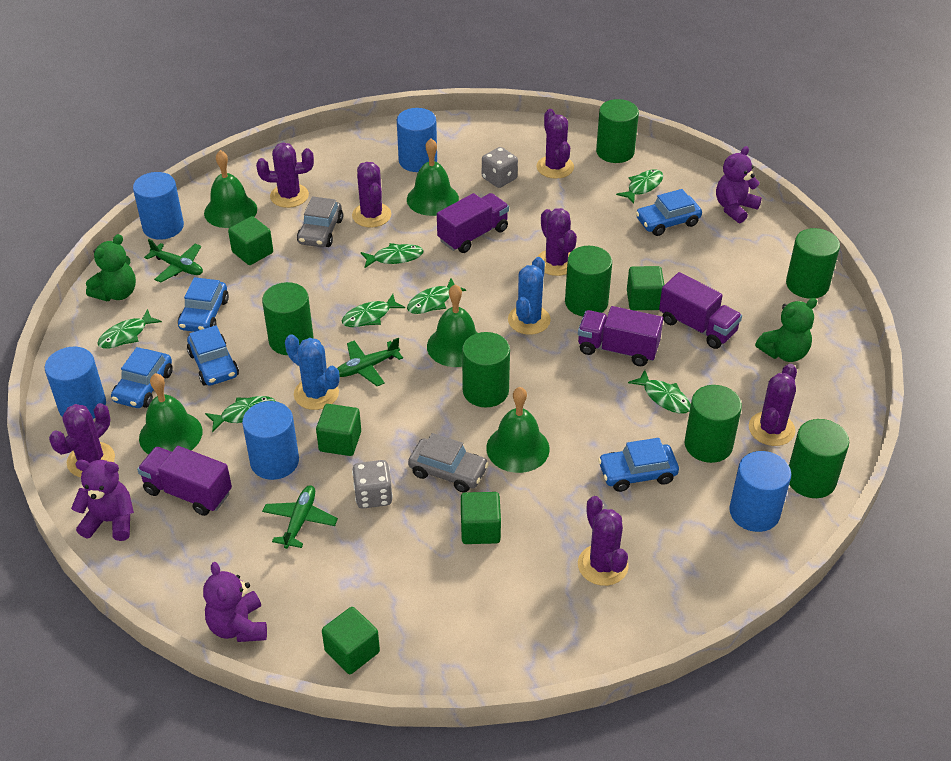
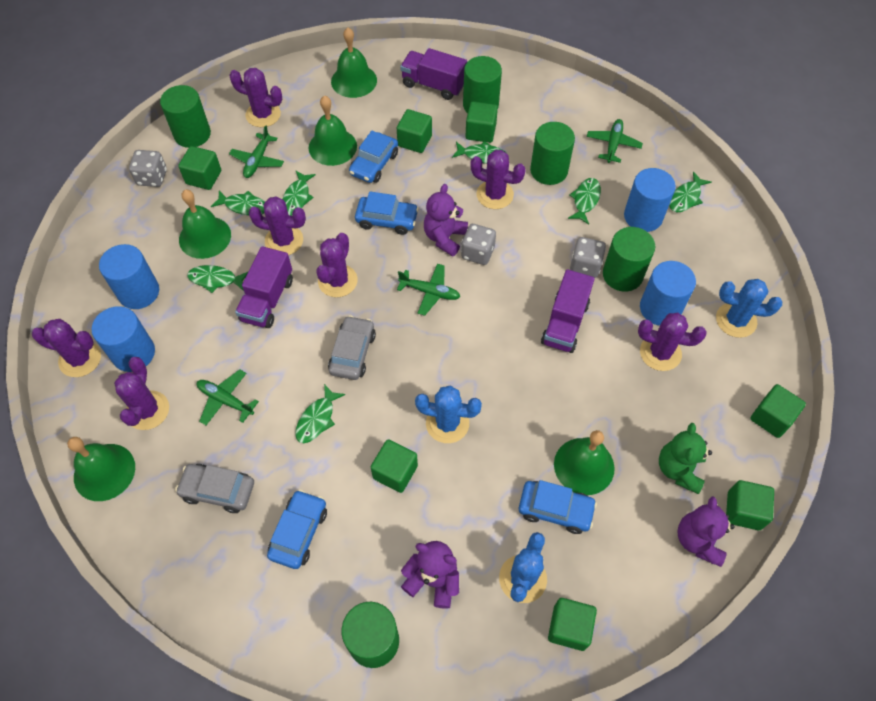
blue cactus: 2 -> 3
blue car: 5 -> 4
blue cylinder: 5 -> 4
green cube: 5 -> 7
green cylinder: 7 -> 5
green plane: 3 -> 4
green teddy bear: 2 -> 1
grey dice: 2 -> 3
purple truck: 4 -> 3

